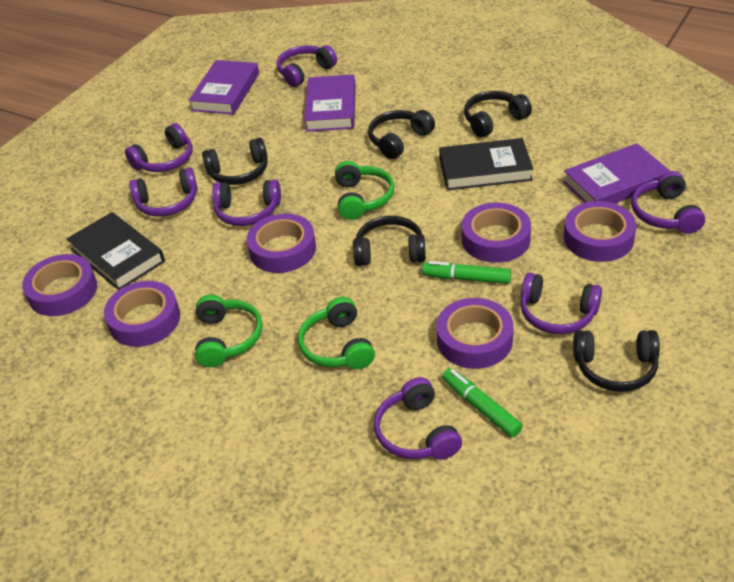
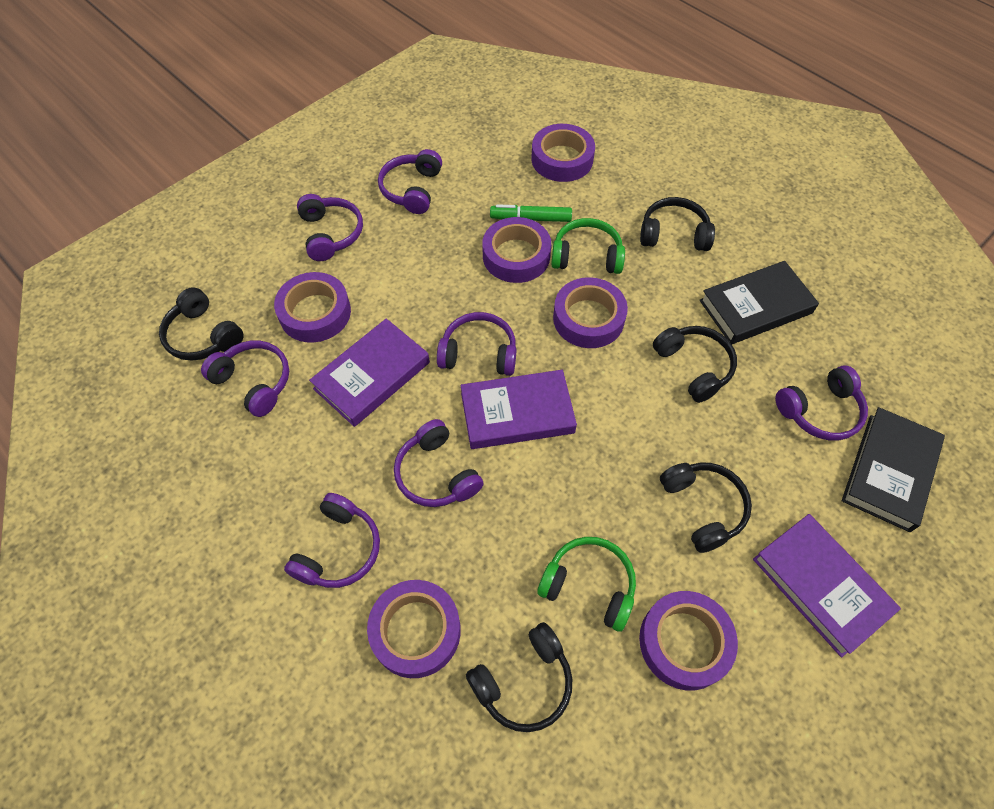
green headphones: 3 -> 2
green marker: 2 -> 1

